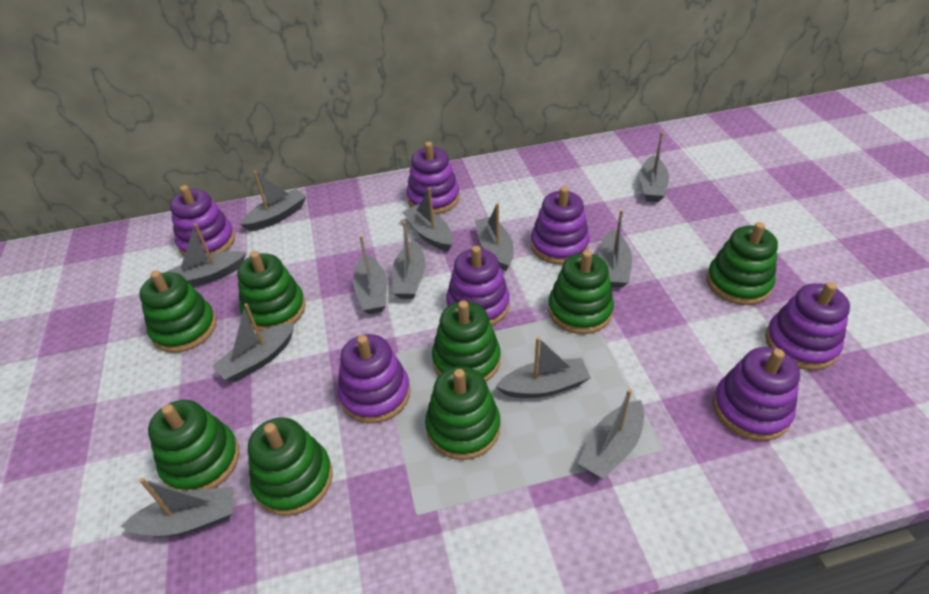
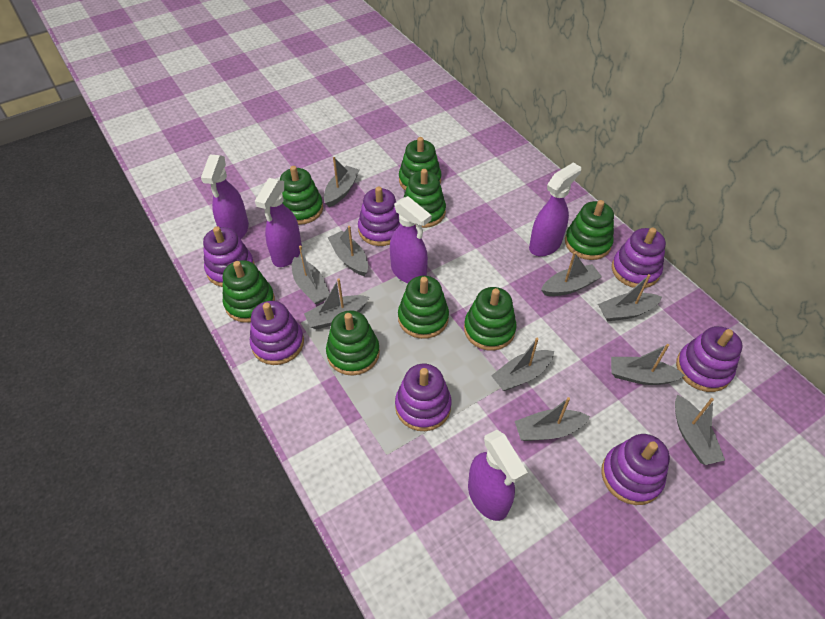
grey boat: 12 -> 10
purple spray bottle: 0 -> 5

